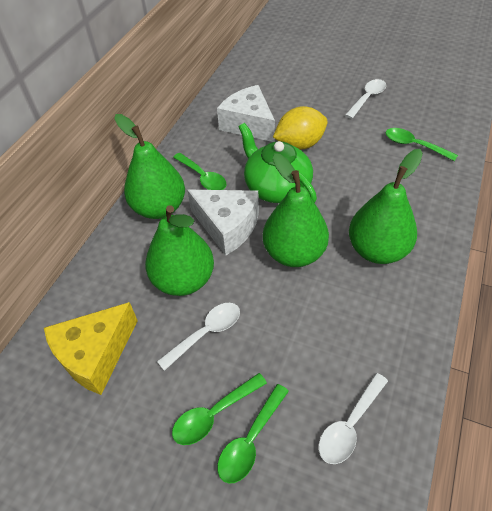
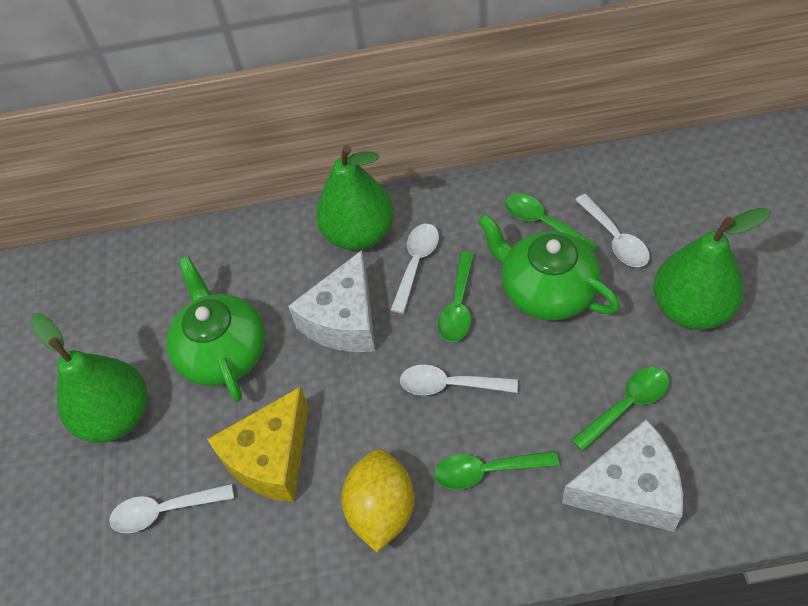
green pear: 4 -> 3
green teapot: 1 -> 2
white spoon: 3 -> 4

